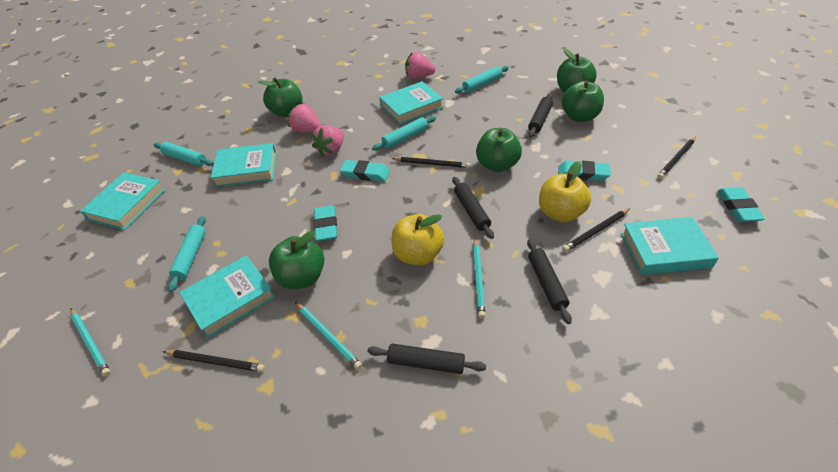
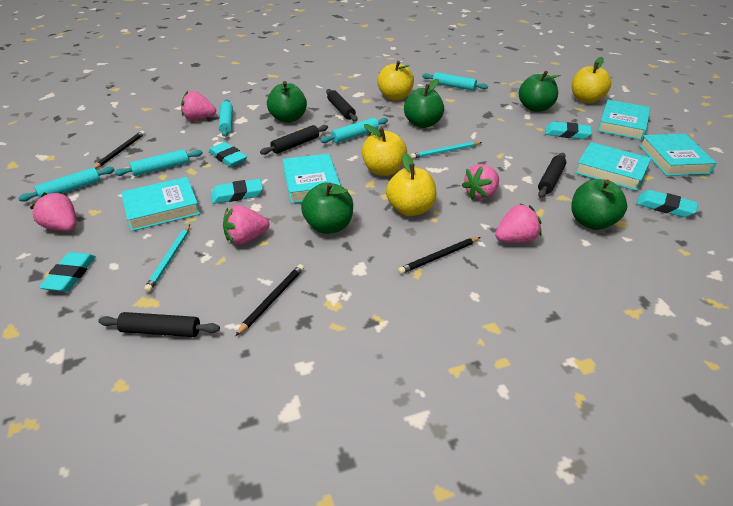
black pencil: 4 -> 3
pink strawberry: 3 -> 5
turquoise eraser: 4 -> 5
turquoise pencil: 3 -> 2
turquoise rolling pin: 4 -> 5
yellow apple: 2 -> 4

